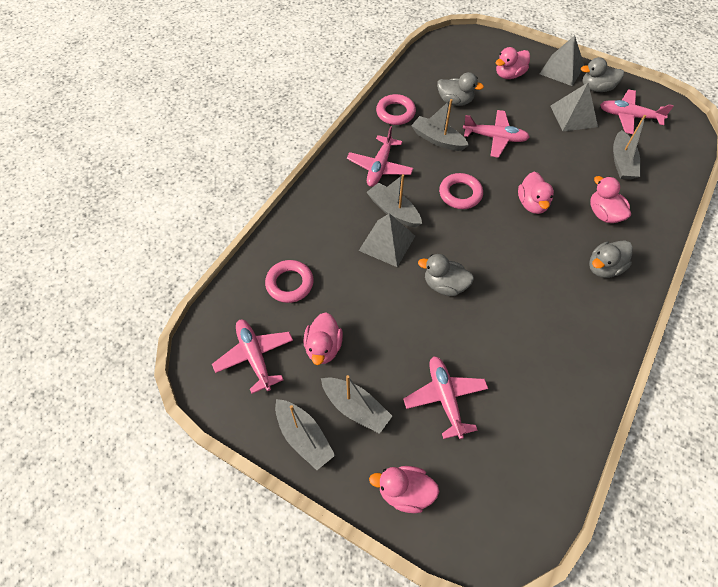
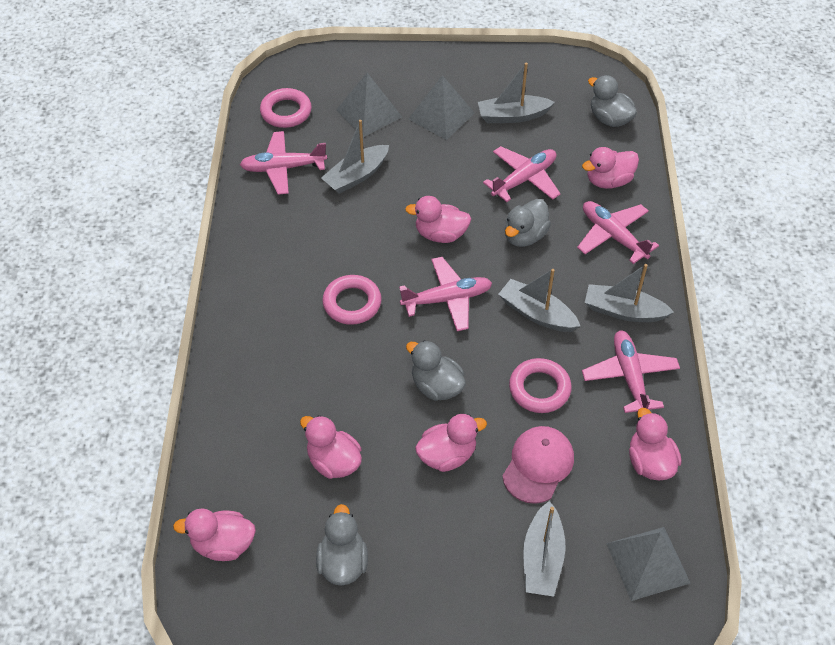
pink cap: 0 -> 1
pink duck: 5 -> 6

